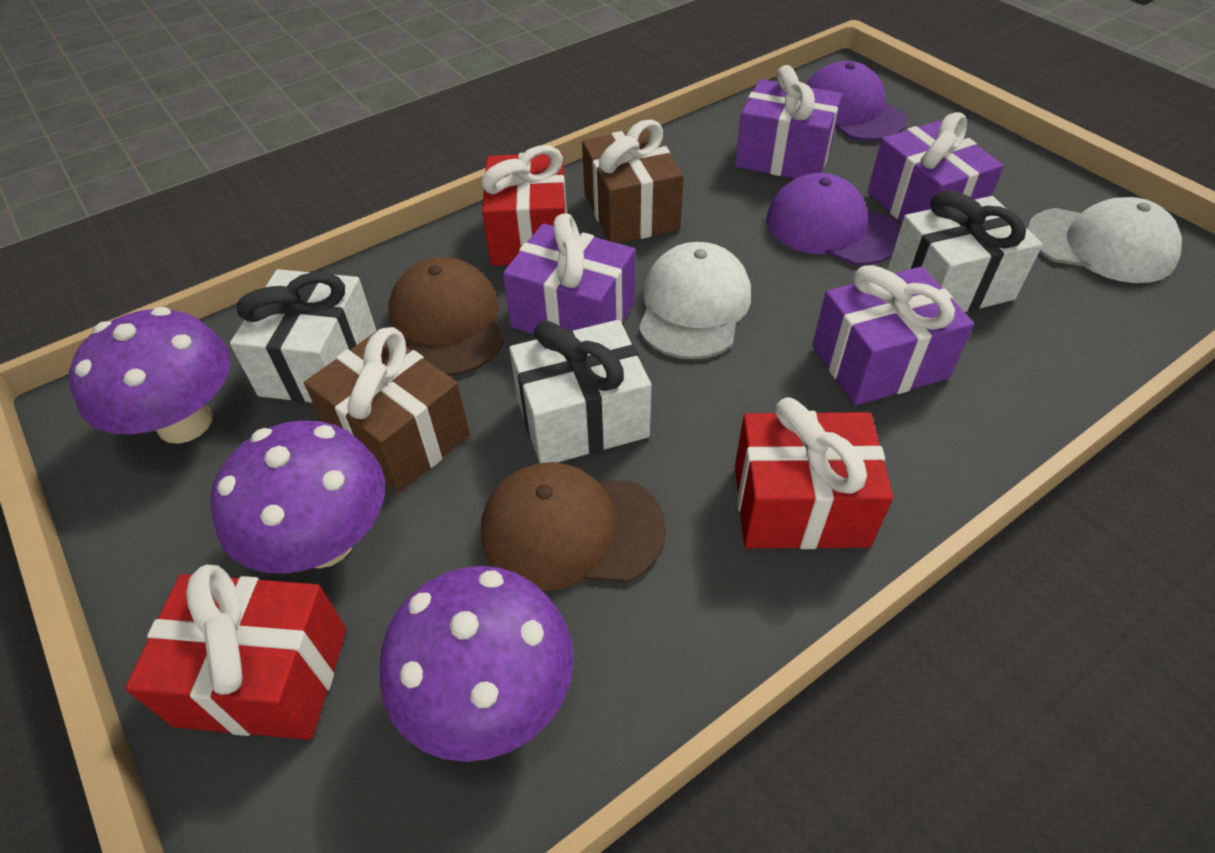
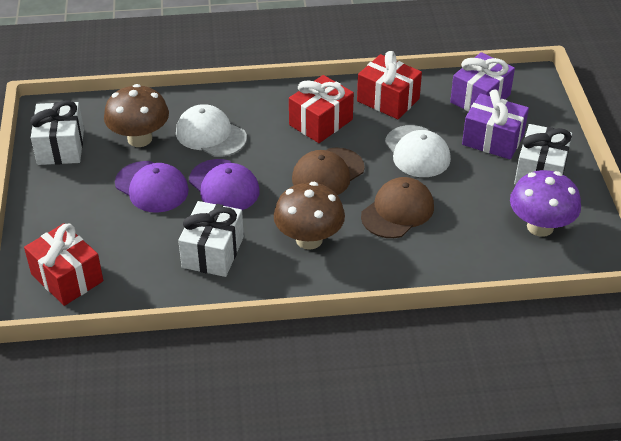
brown gift: 2 -> 0
brown mushroom: 0 -> 2
purple gift: 4 -> 2
purple mushroom: 3 -> 1

